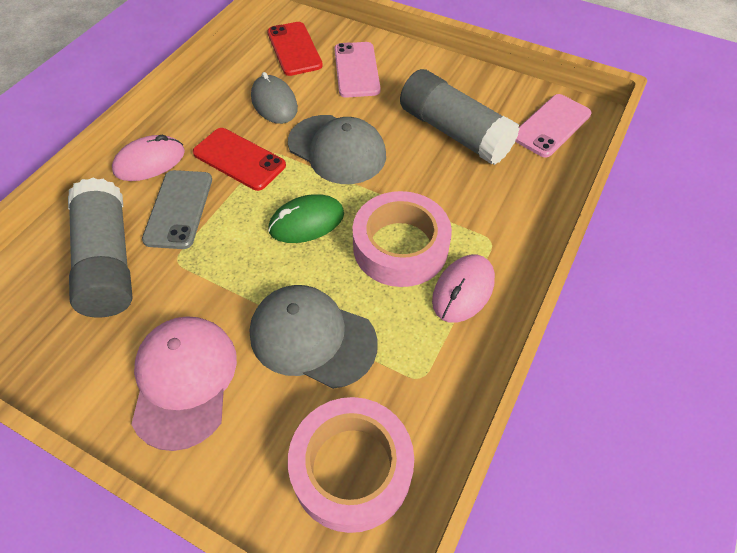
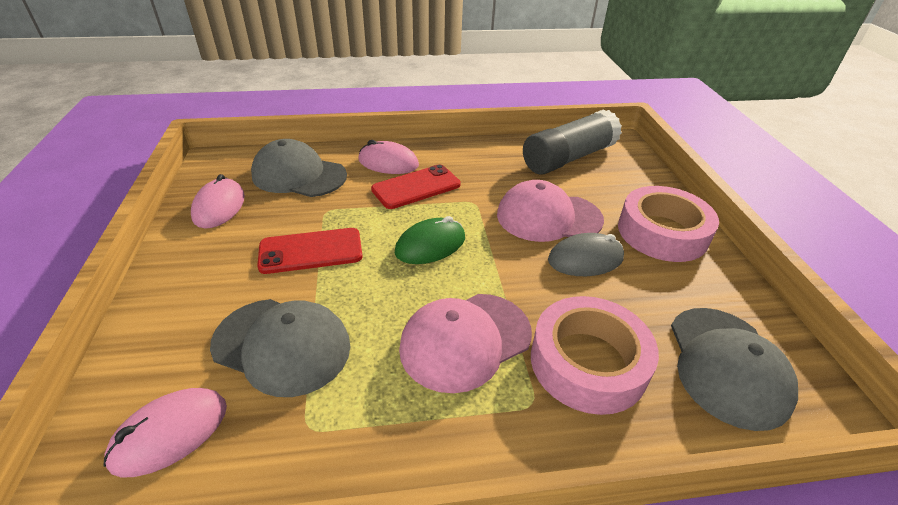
grey cap: 2 -> 3
grey glue stick: 2 -> 1
grey phone: 1 -> 0
pink cap: 1 -> 2
pink mouse: 2 -> 3
pink phone: 2 -> 0

